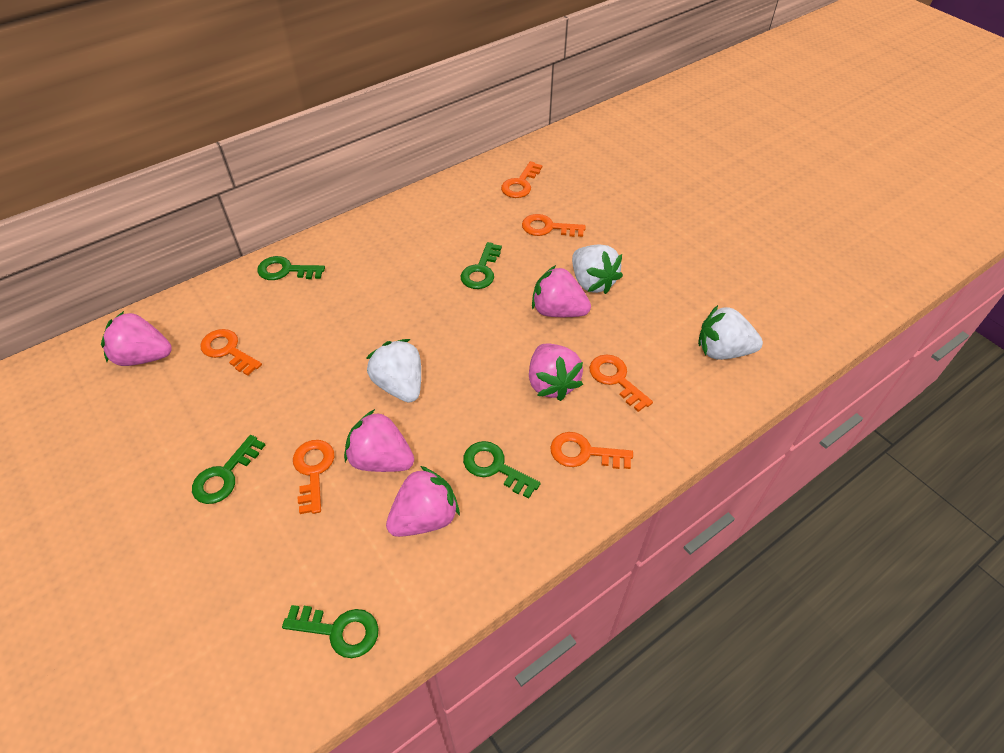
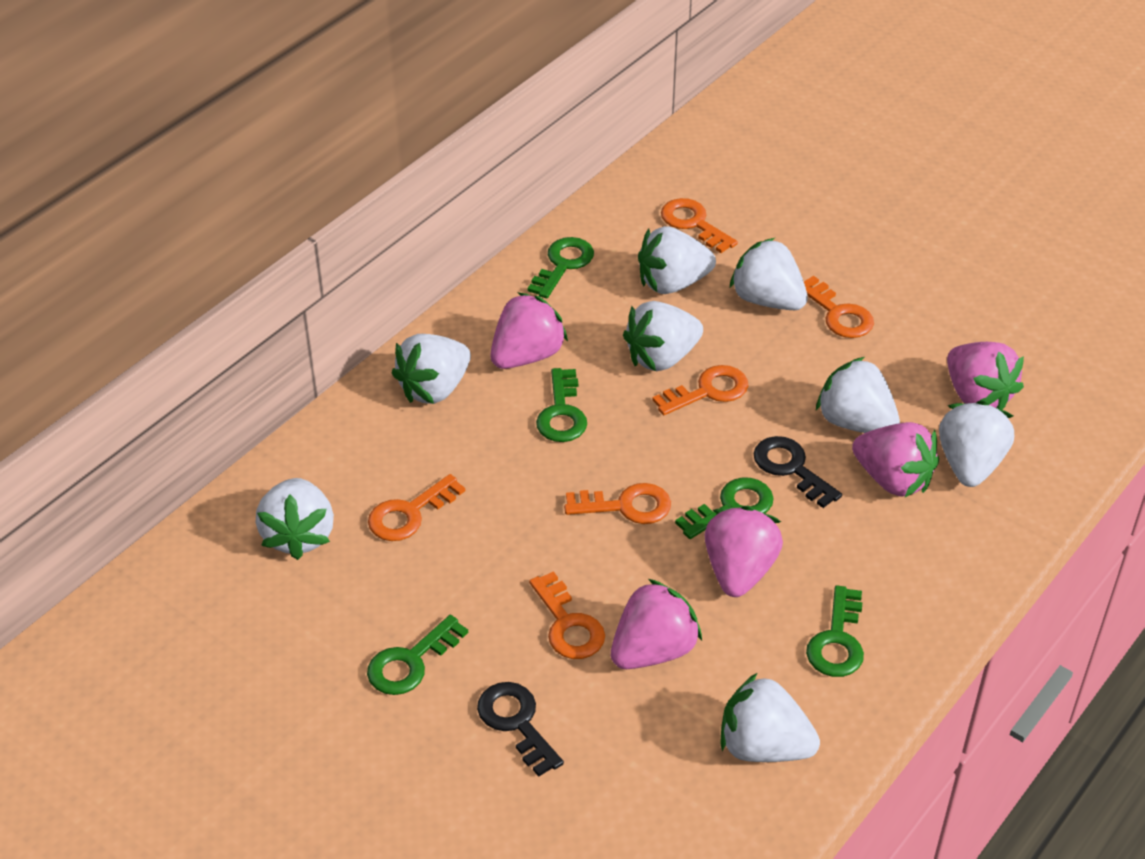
black key: 0 -> 2
white strawberry: 3 -> 8

